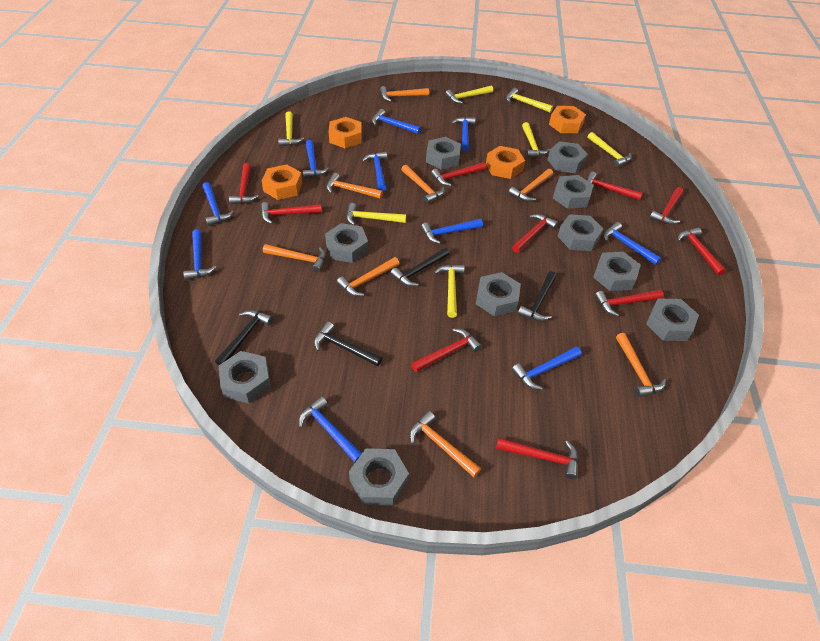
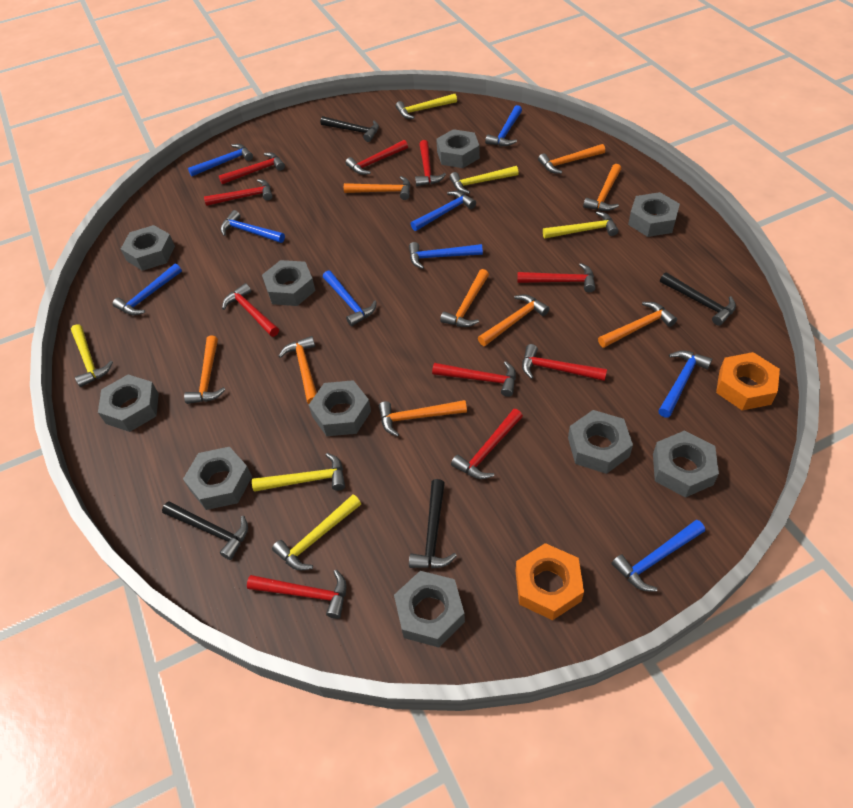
blue hammer: 10 -> 9
orange hammer: 8 -> 9
orange nut: 4 -> 2
yellow hammer: 7 -> 6

